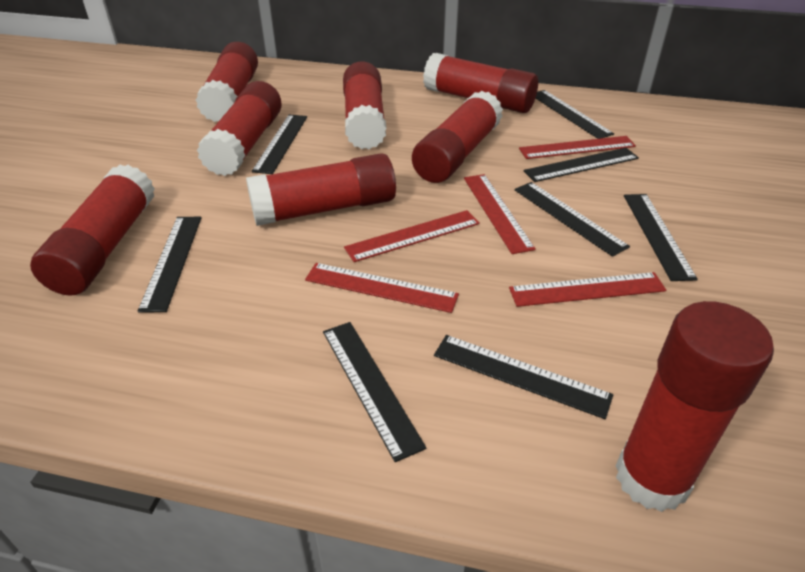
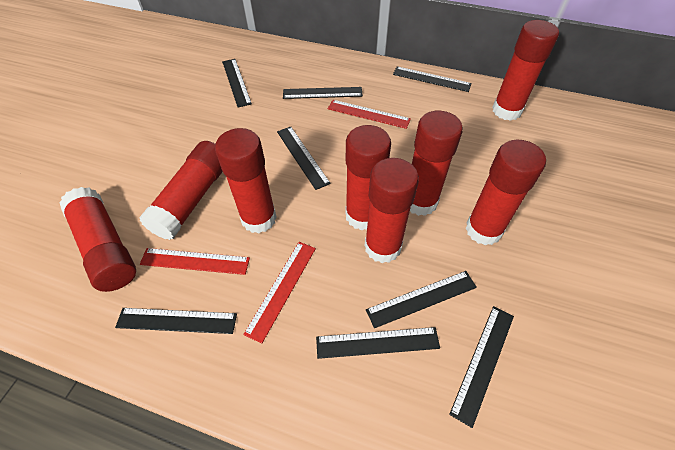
red ruler: 5 -> 3

